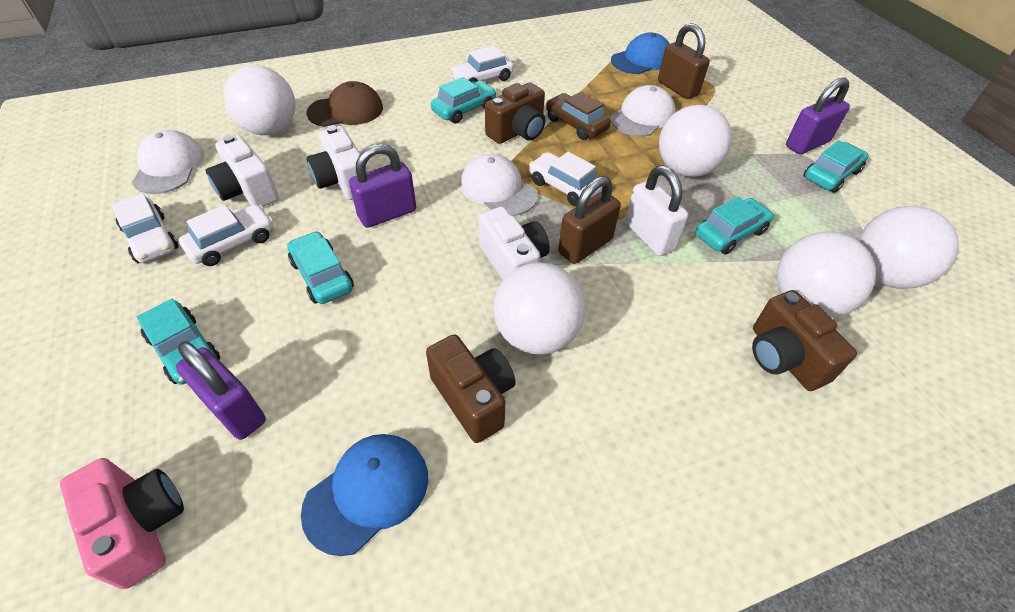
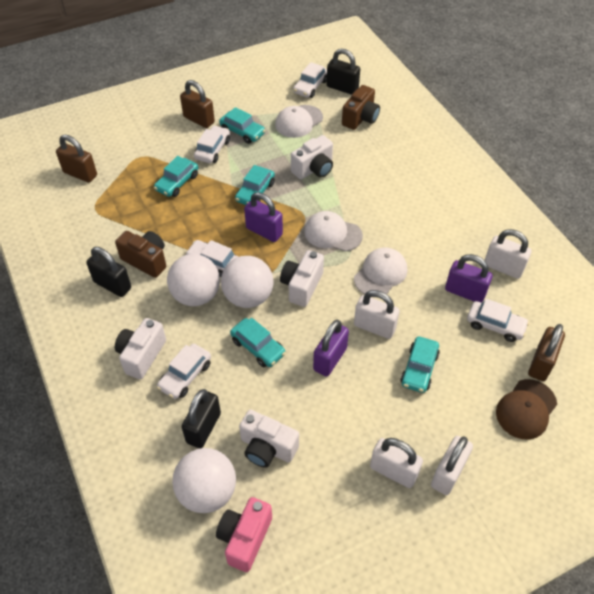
black padlock: 0 -> 3
blue cap: 2 -> 0
brown camera: 3 -> 2
brown car: 1 -> 0
brown padlock: 2 -> 3
white ball: 5 -> 3
white camera: 3 -> 4
white car: 4 -> 5
white padlock: 1 -> 4

